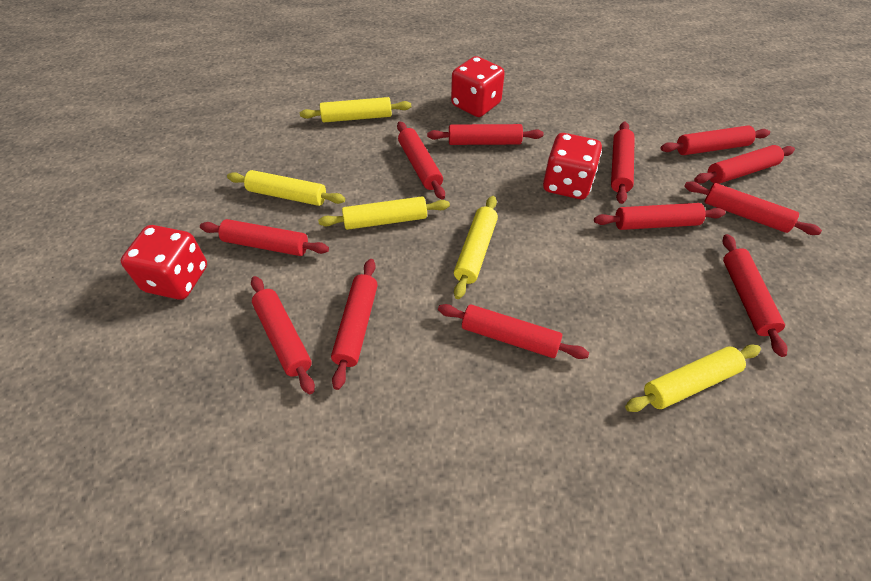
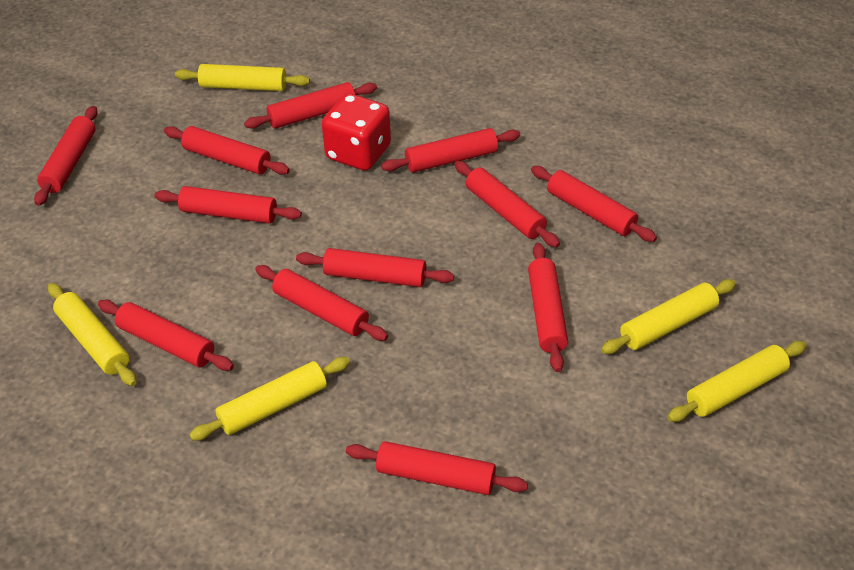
red dice: 3 -> 1

